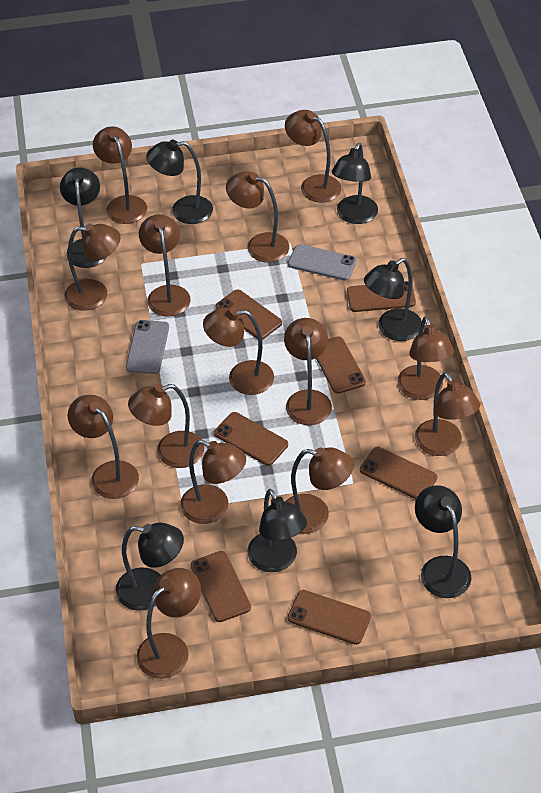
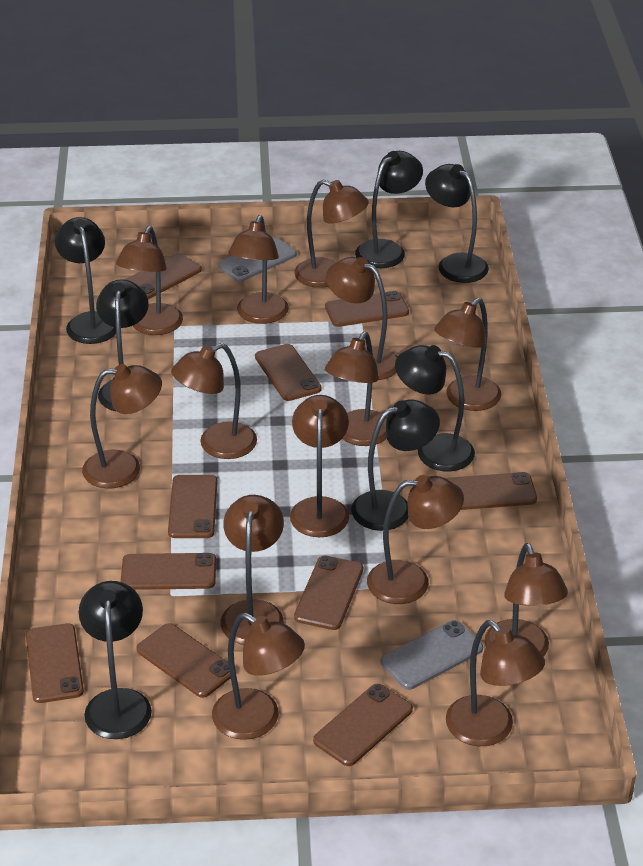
brown phone: 7 -> 10

